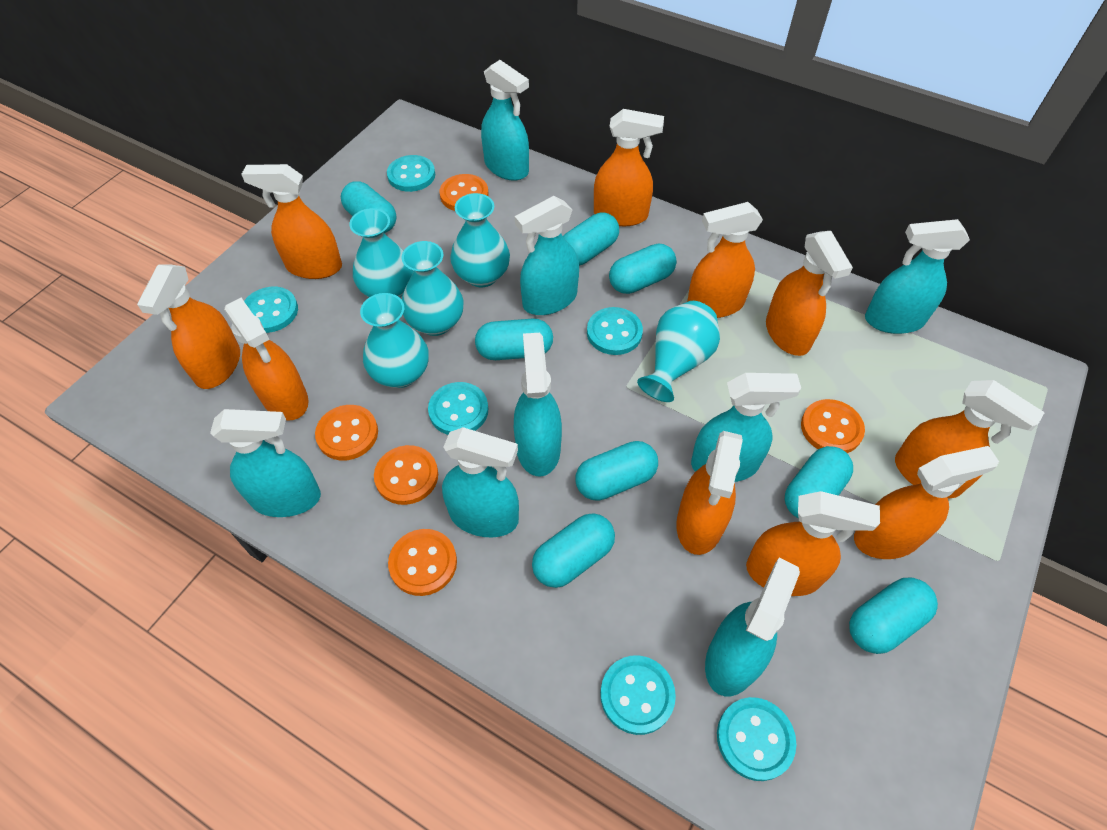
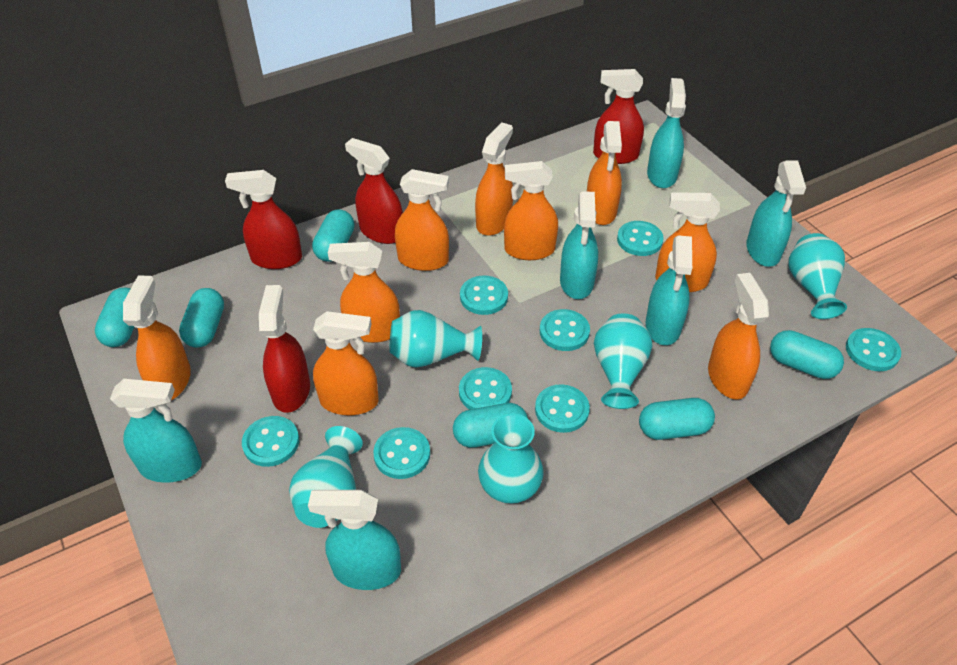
orange button: 5 -> 0
orange spray bottle: 10 -> 9
red spray bottle: 0 -> 4
turquoise button: 6 -> 8
turquoise capsule: 8 -> 6
turquoise spray bottle: 8 -> 6

